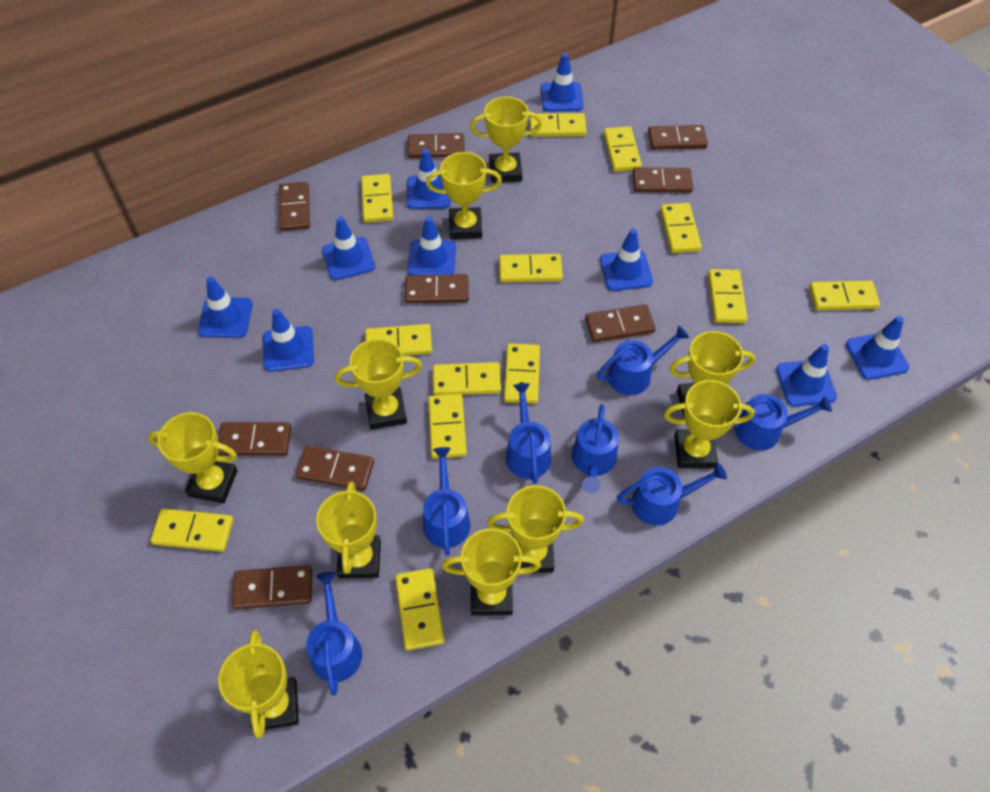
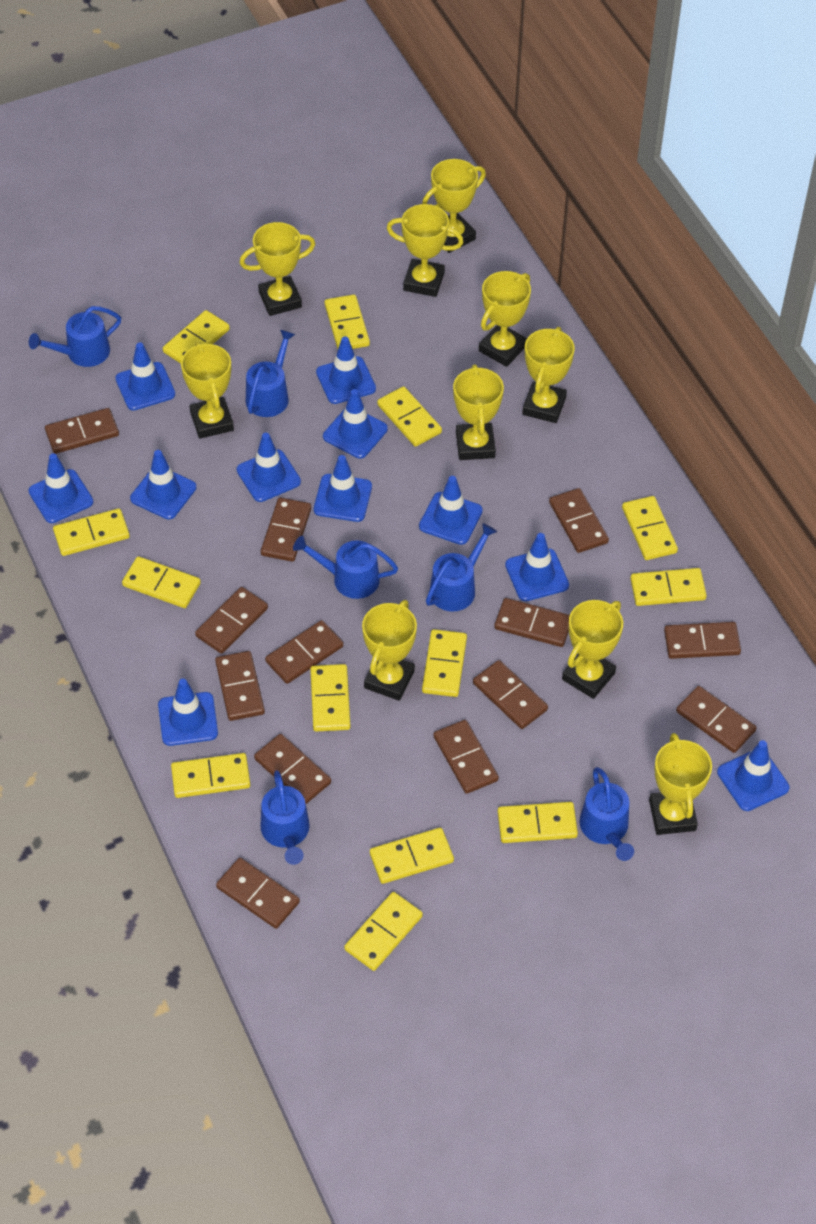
blue traffic cone: 9 -> 11
blue watering can: 7 -> 6
brown domino: 9 -> 13

